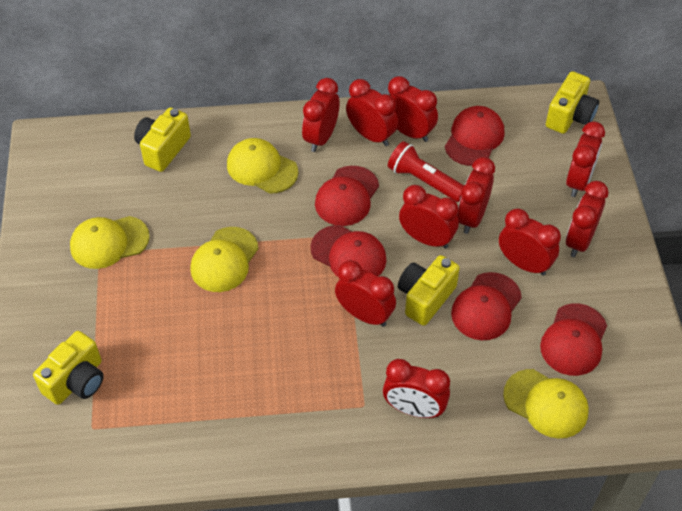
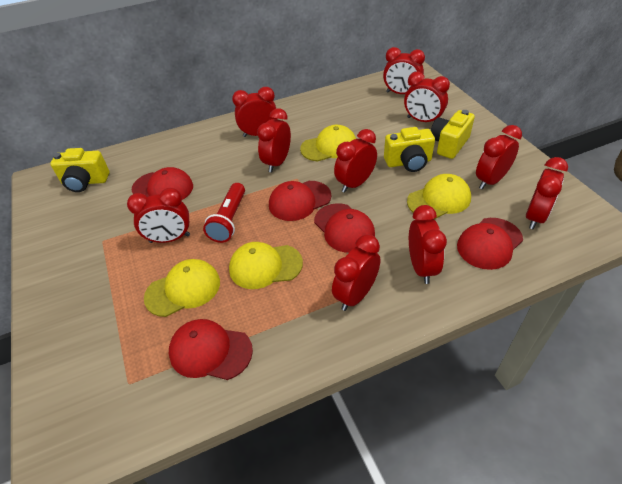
yellow camera: 4 -> 3

